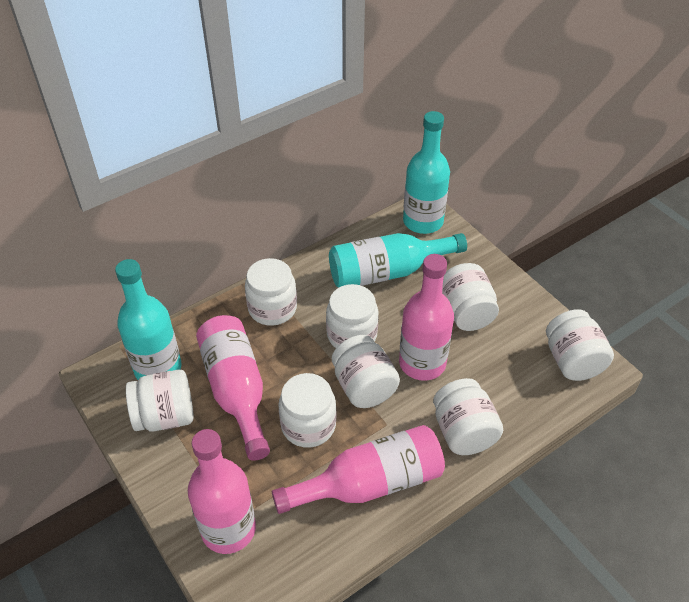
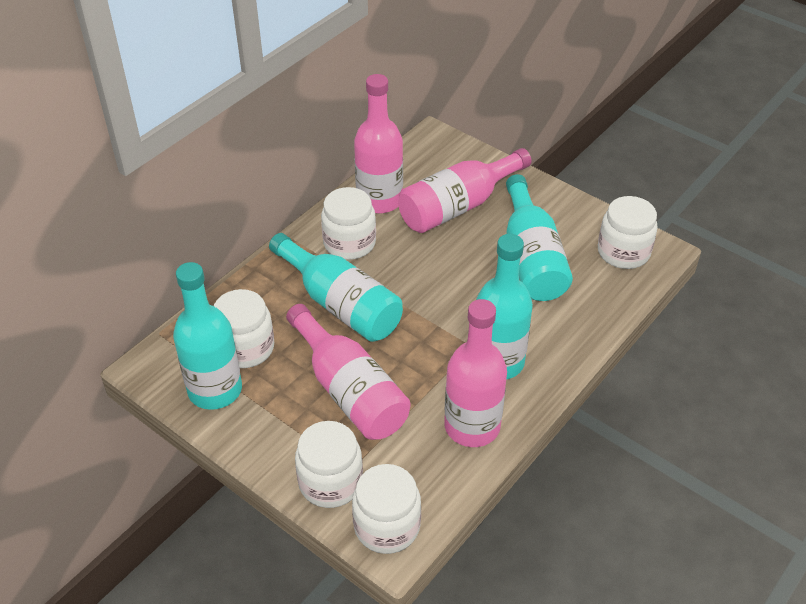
turquoise bottle: 3 -> 4
white jar: 8 -> 5

